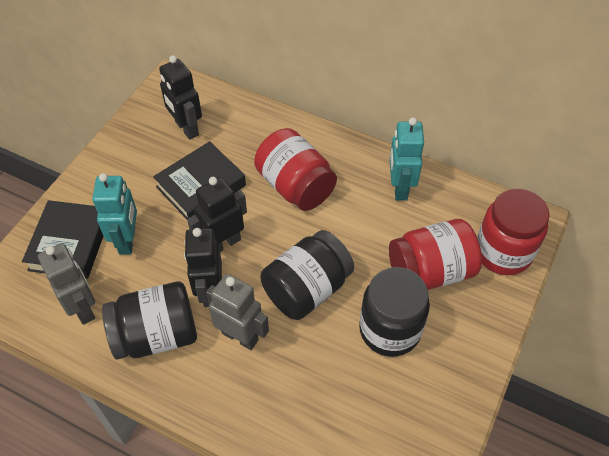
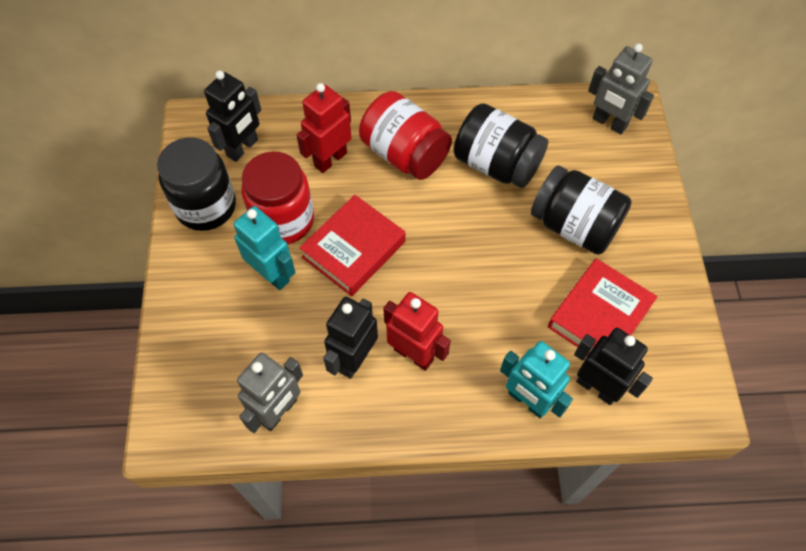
black book: 2 -> 0
red book: 0 -> 2
red jar: 3 -> 2
red robot: 0 -> 2

